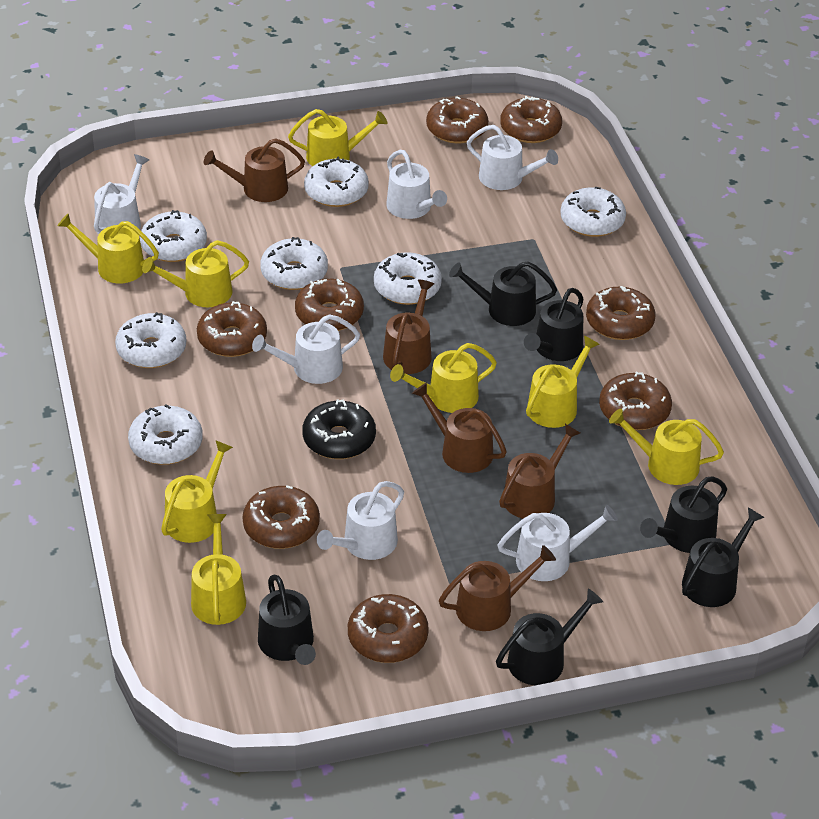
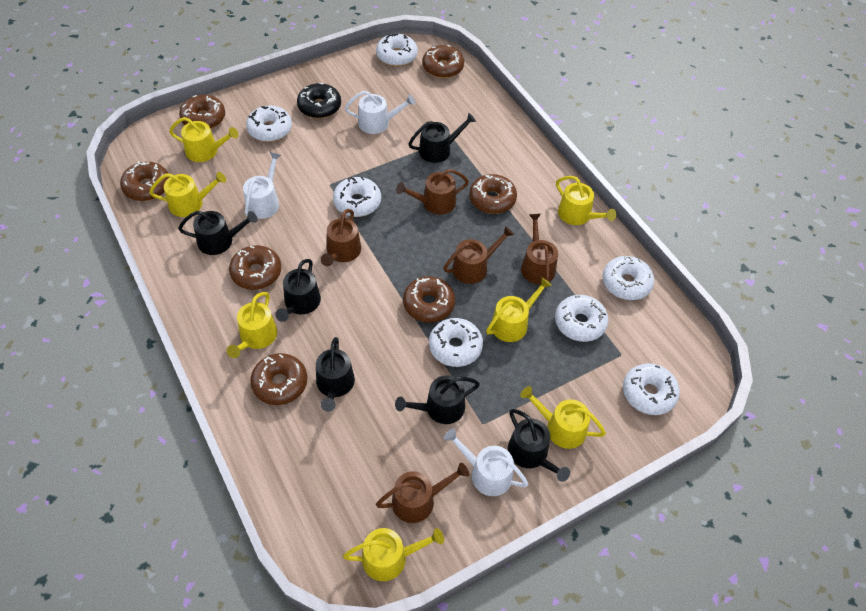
brown donut: 8 -> 7
white watering can: 6 -> 3
yellow watering can: 8 -> 7

